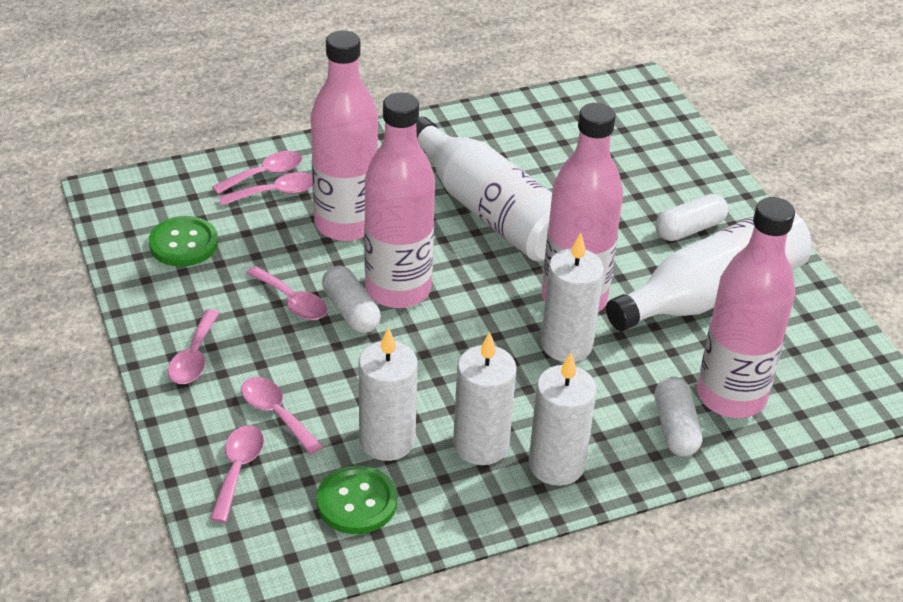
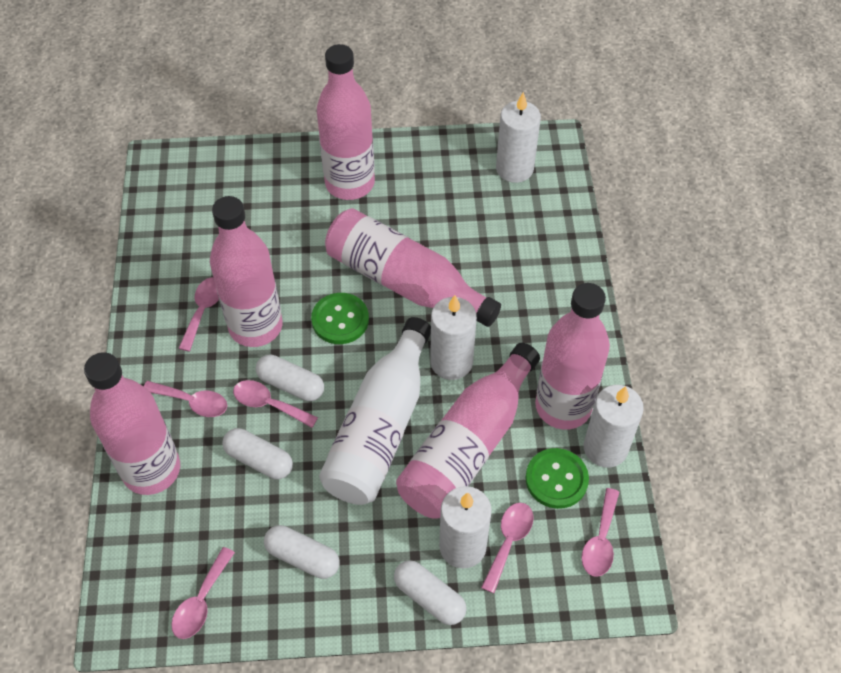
pink bottle: 4 -> 6
white bottle: 2 -> 1
white capsule: 3 -> 4

